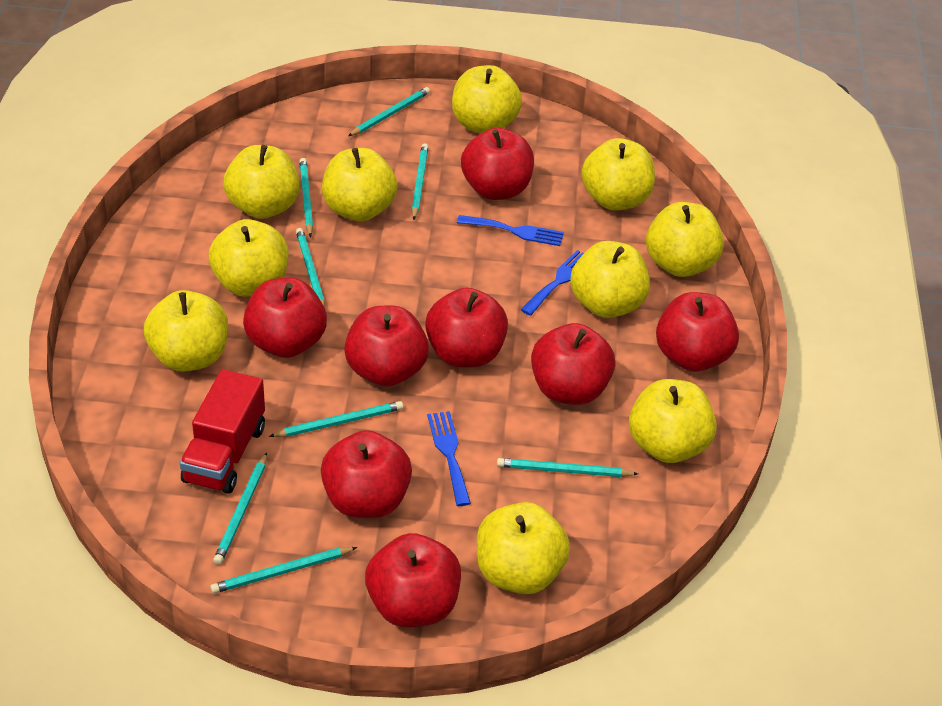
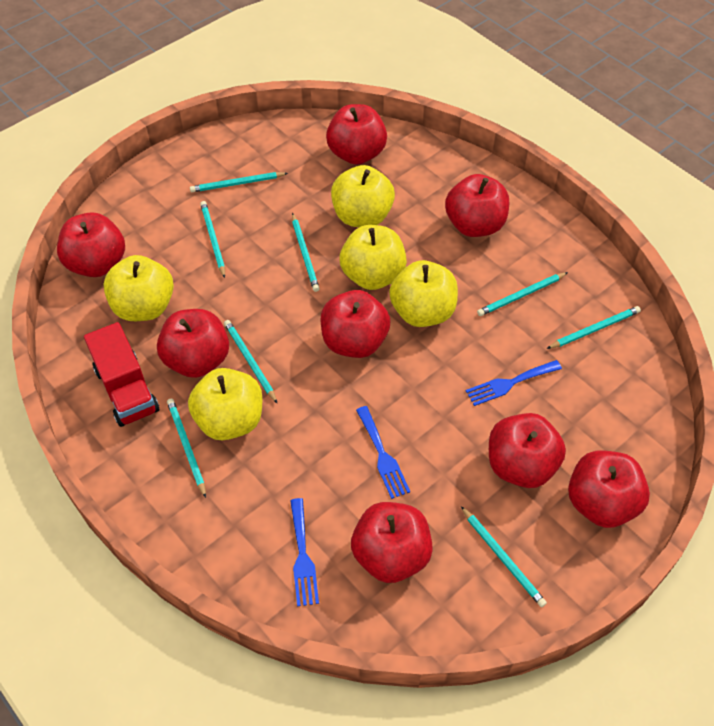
yellow apple: 10 -> 5

